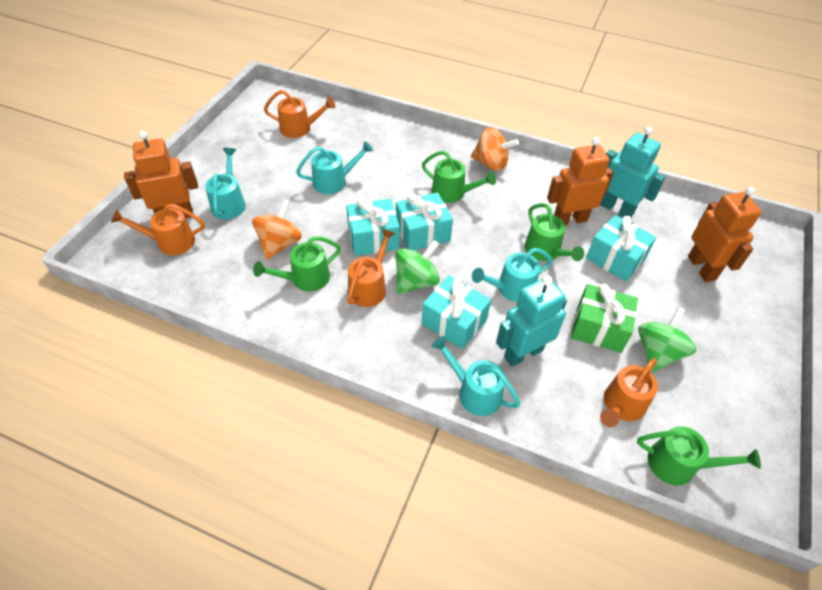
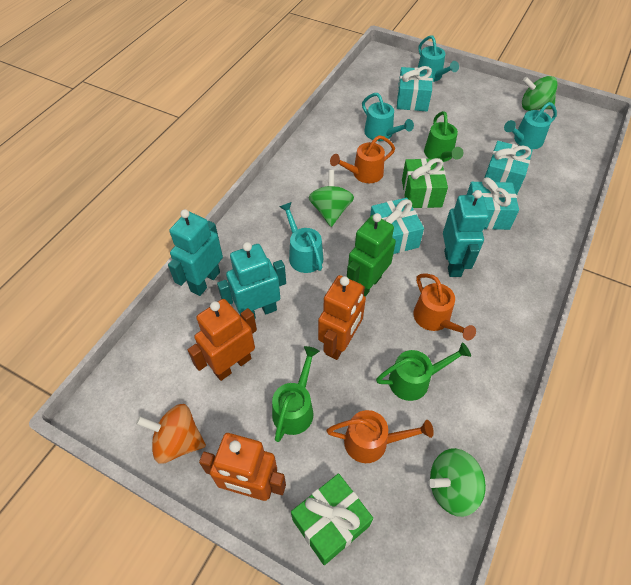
green gift: 1 -> 2
green robot: 0 -> 1
green spinning top: 2 -> 3
green watering can: 4 -> 3
orange spinning top: 2 -> 1
orange watering can: 4 -> 3
turquoise robot: 2 -> 3

